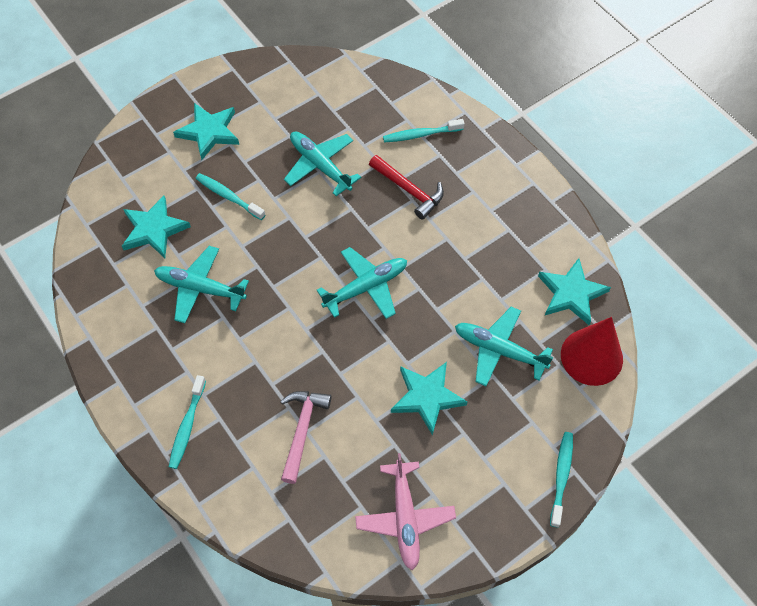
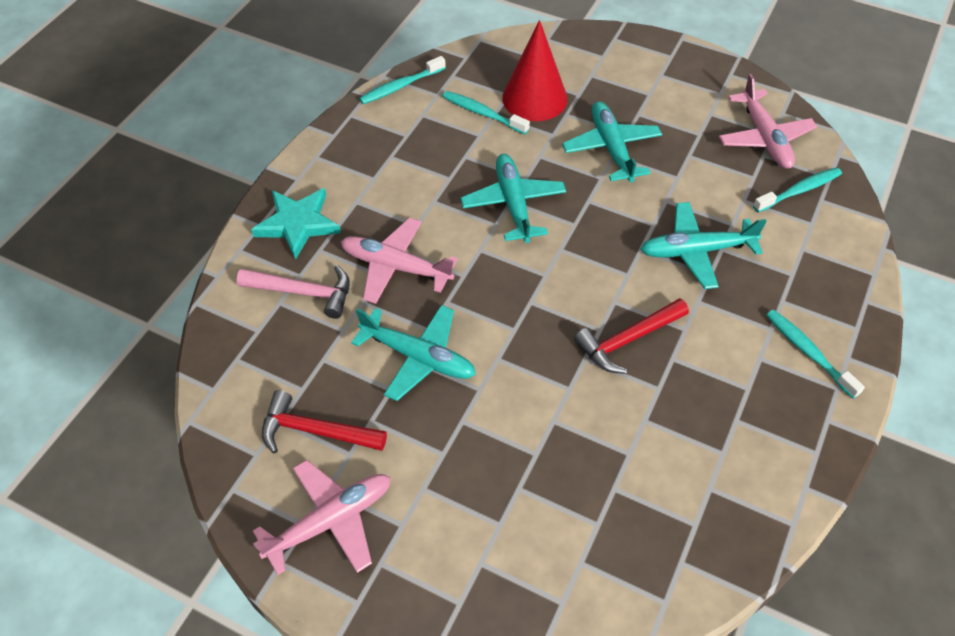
pink plane: 1 -> 3
red hammer: 1 -> 2
turquoise star: 4 -> 1

